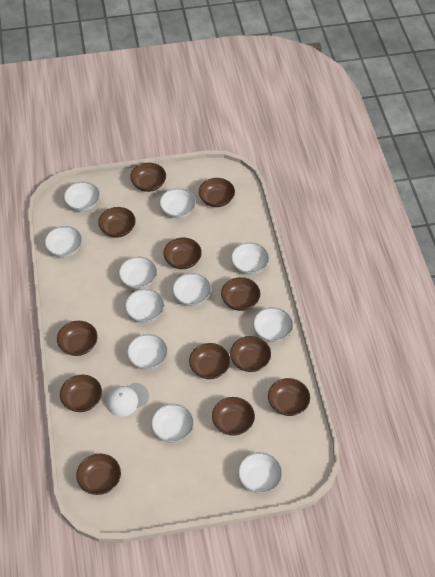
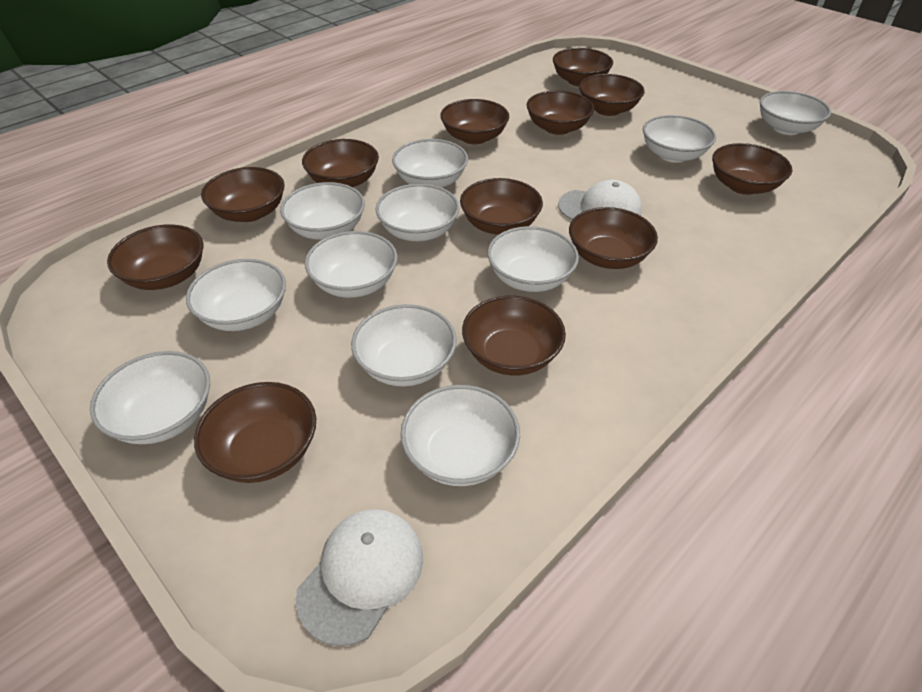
white cap: 1 -> 2

